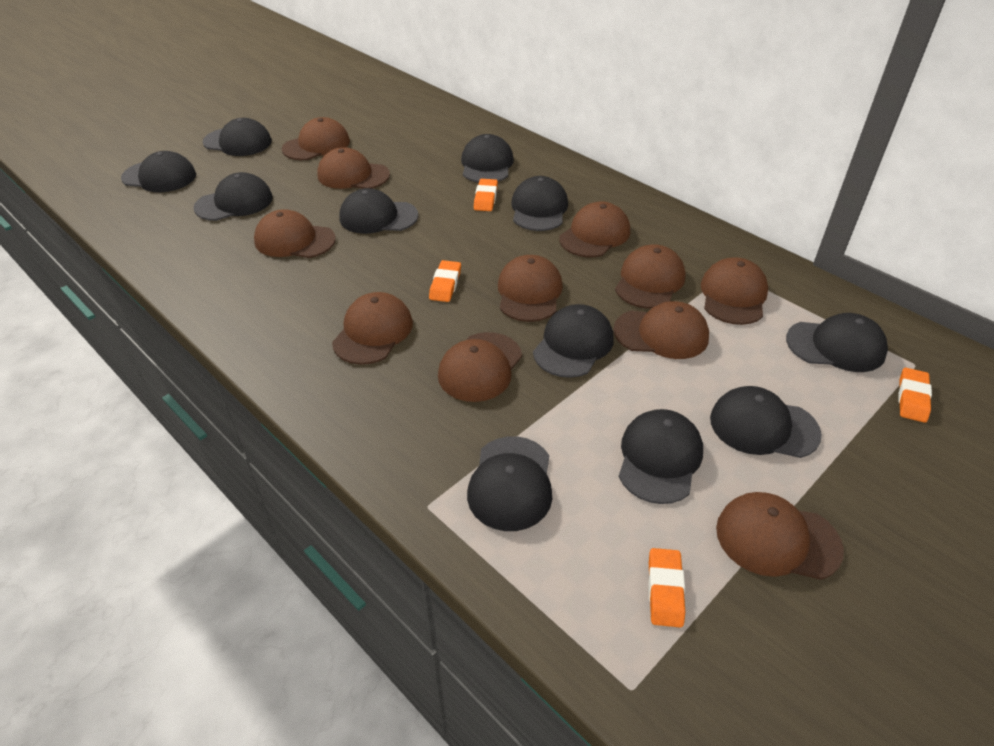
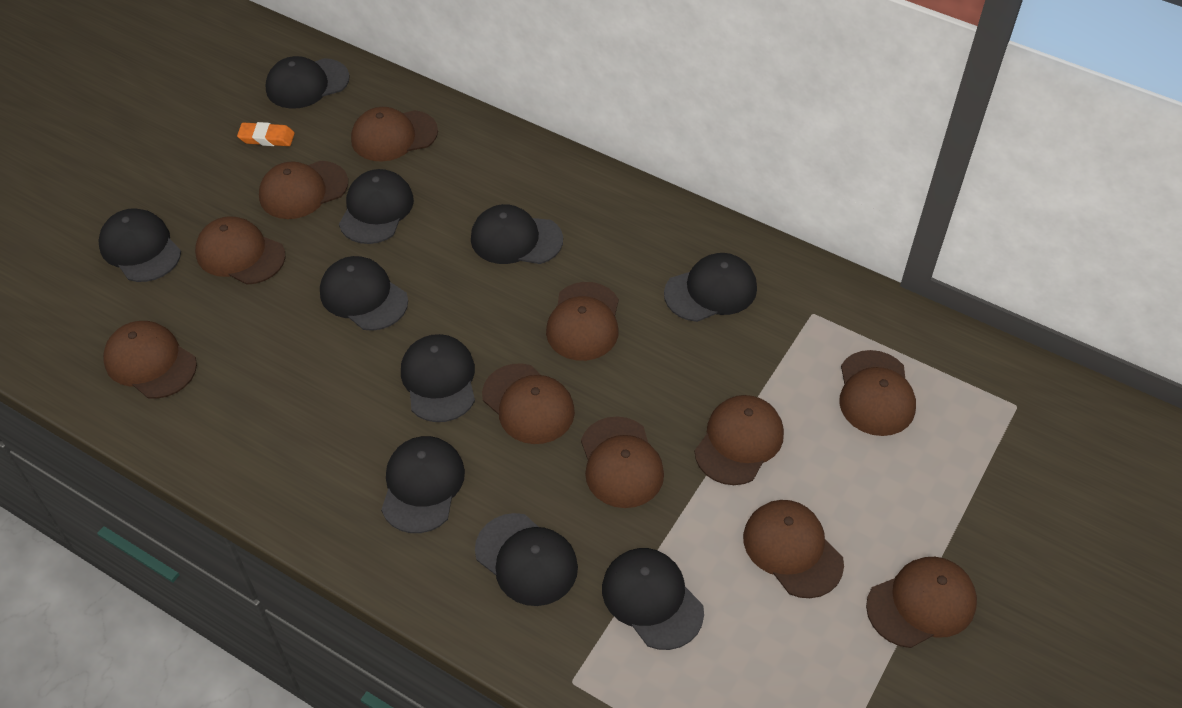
black cap: 11 -> 10
orange eraser: 4 -> 1

